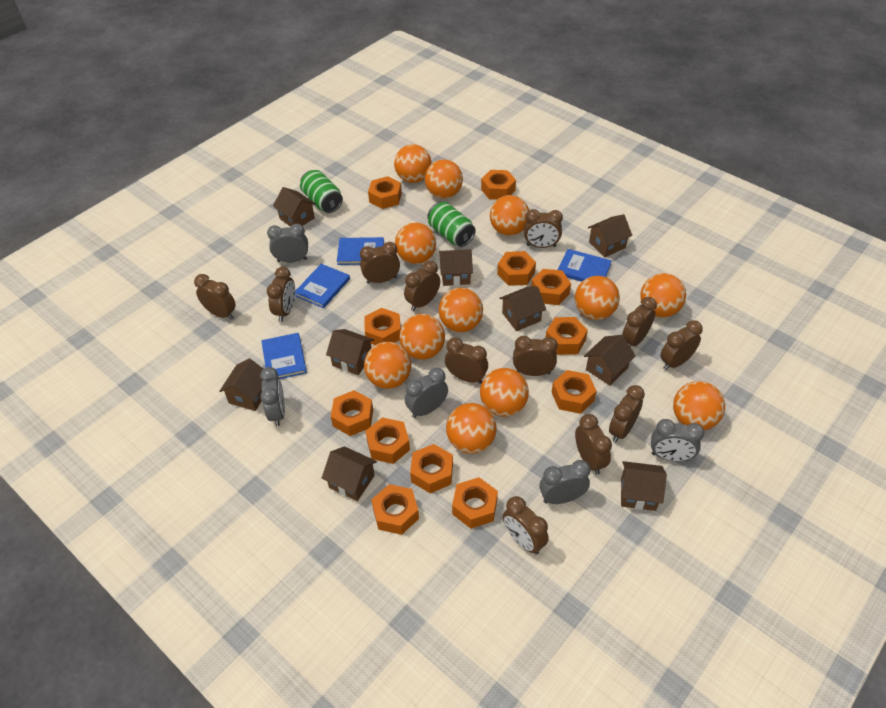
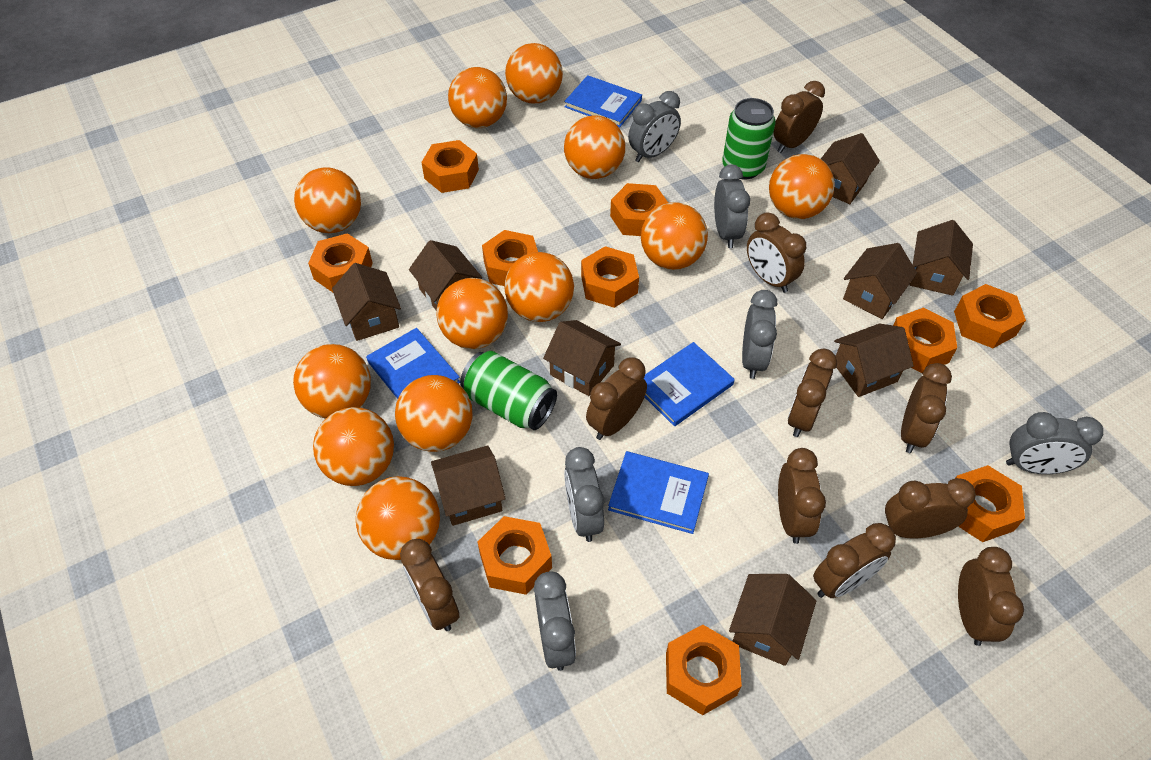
brown clock: 12 -> 10
grey clock: 5 -> 6
orange nut: 12 -> 10

